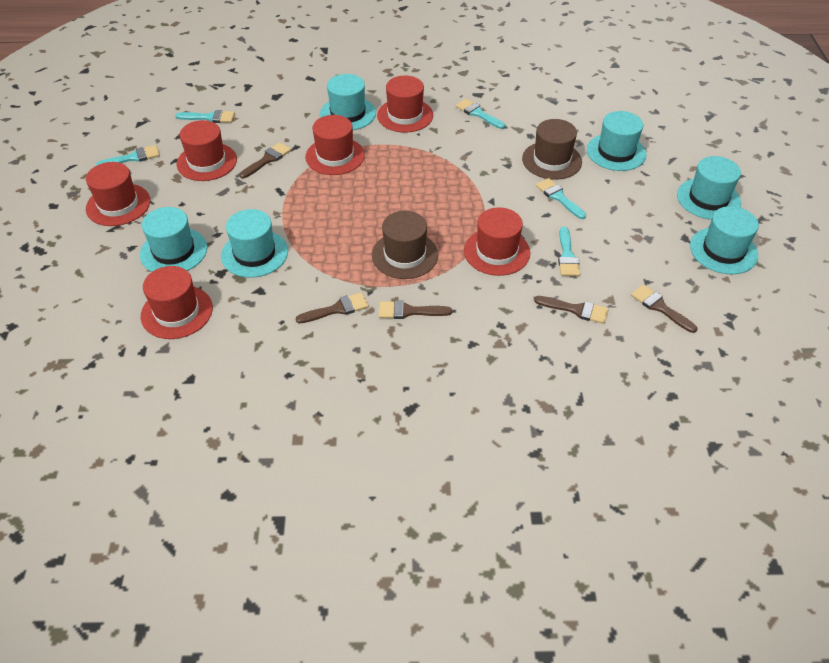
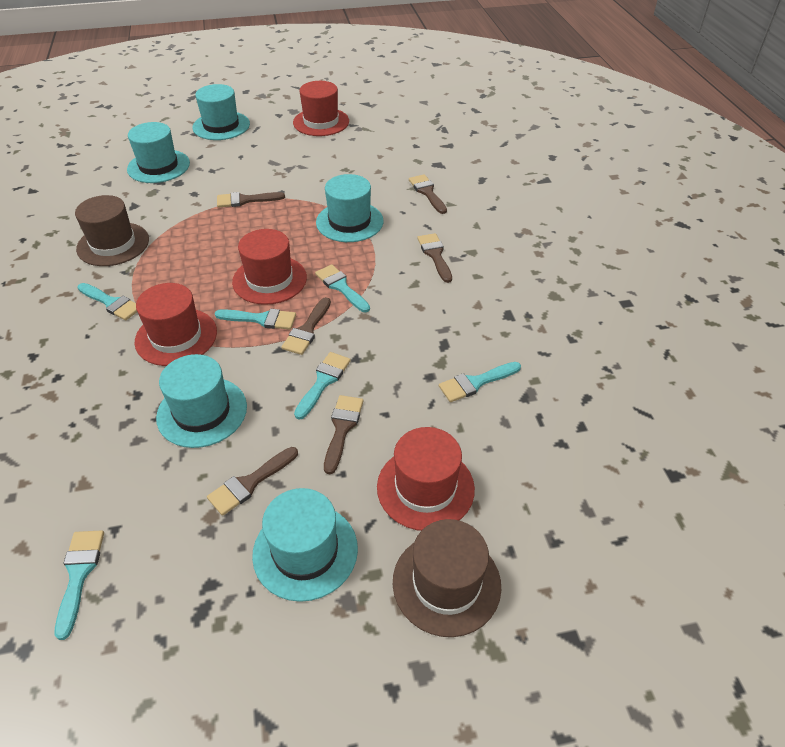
brown brush: 5 -> 6
red hat: 6 -> 4
turquoise brush: 5 -> 6
turquoise hat: 6 -> 5

